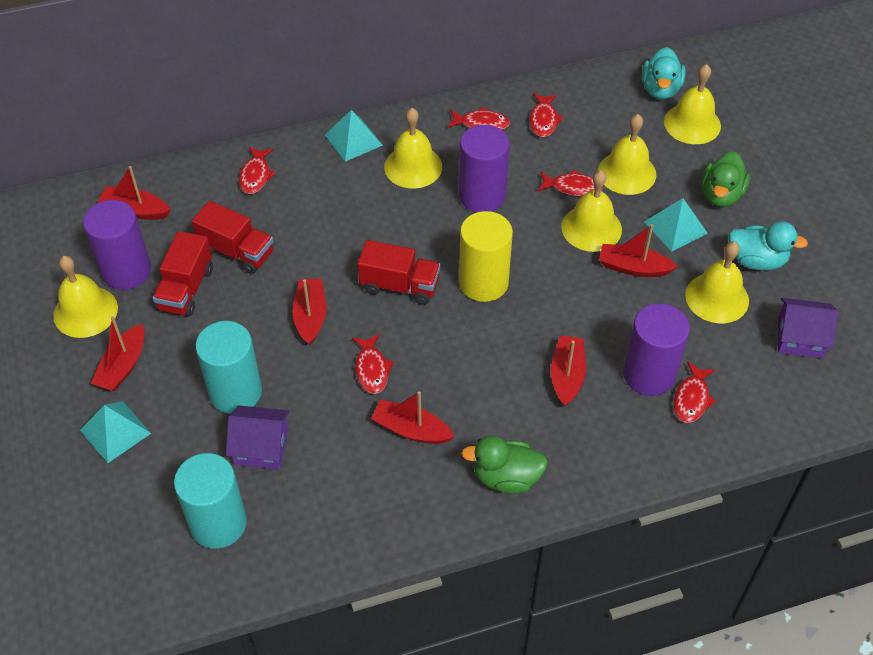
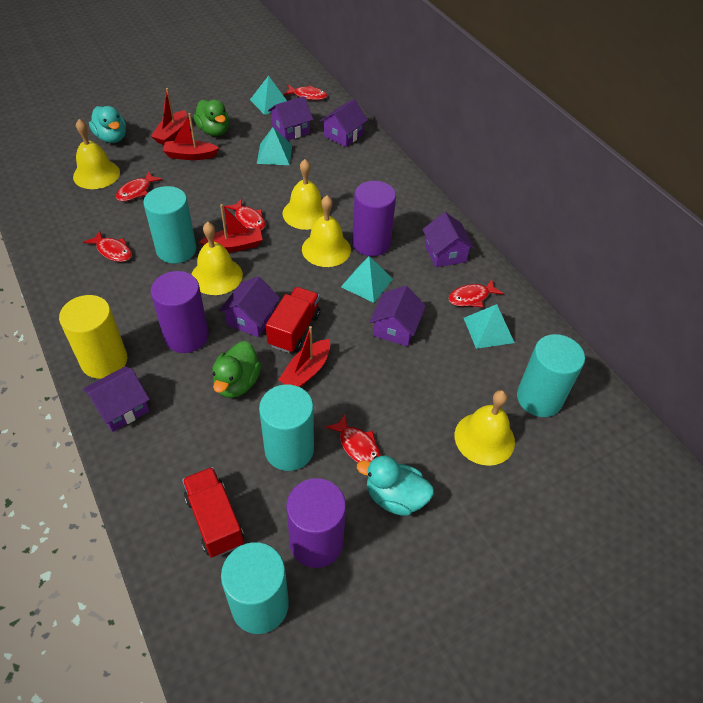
purple house: 2 -> 6
red boat: 6 -> 4
red truck: 3 -> 2
turquoise cylinder: 2 -> 4
turquoise pyramid: 3 -> 4
yellow bell: 6 -> 5

